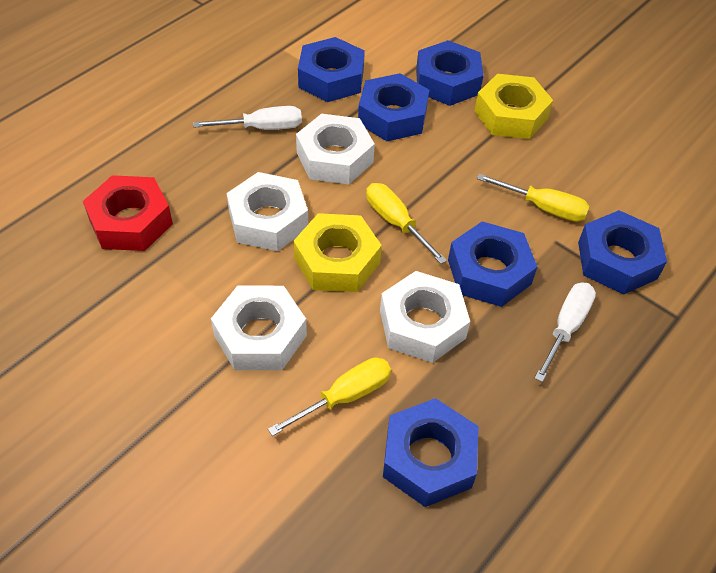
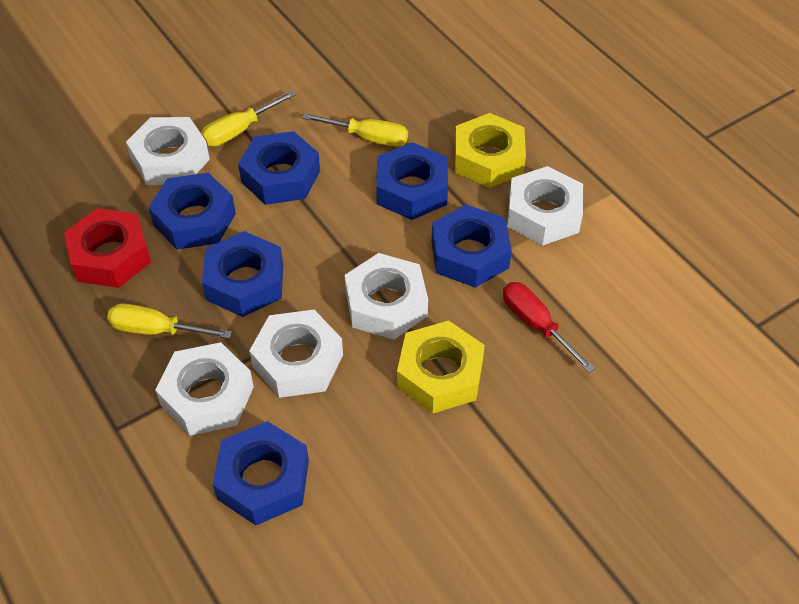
red screwdriver: 0 -> 1
white nut: 4 -> 5
white screwdriver: 2 -> 0

